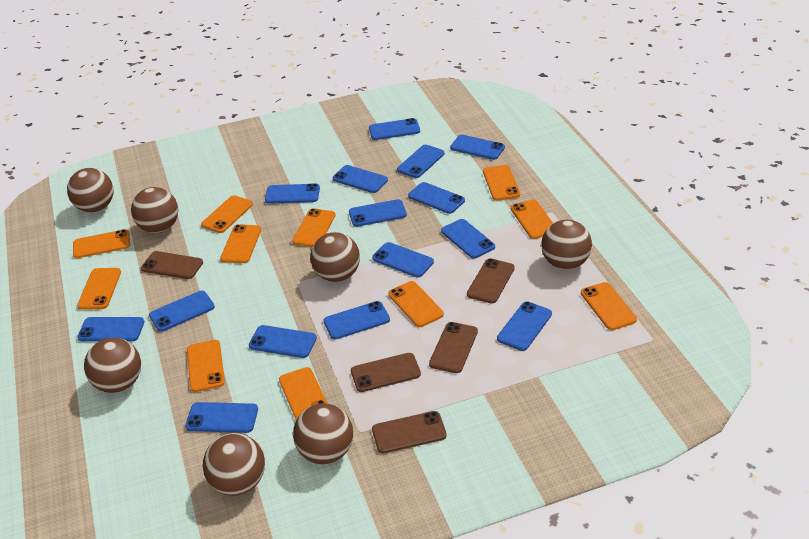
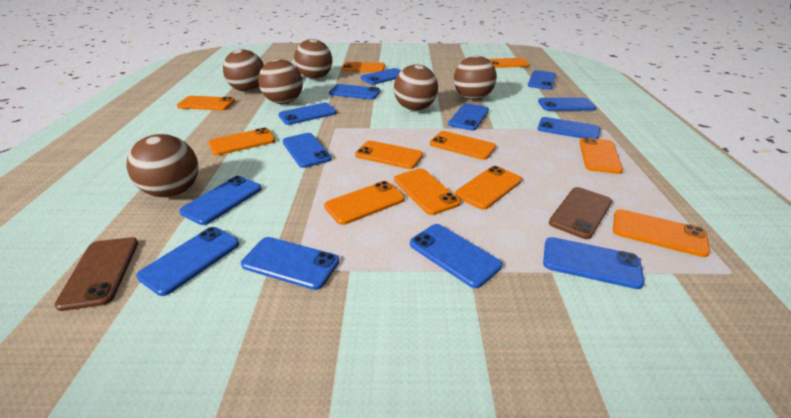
blue phone: 15 -> 13
brown ball: 7 -> 6
brown phone: 5 -> 2

